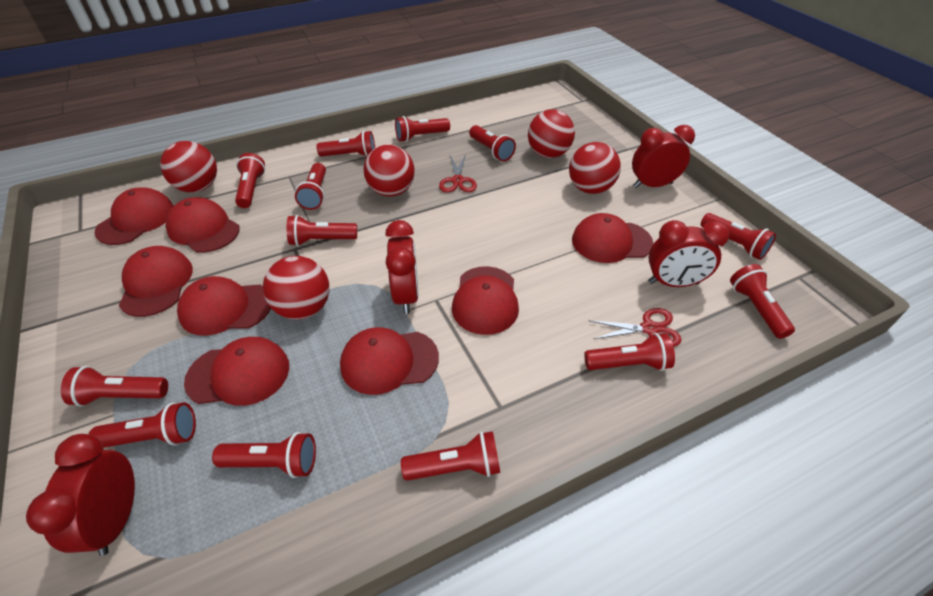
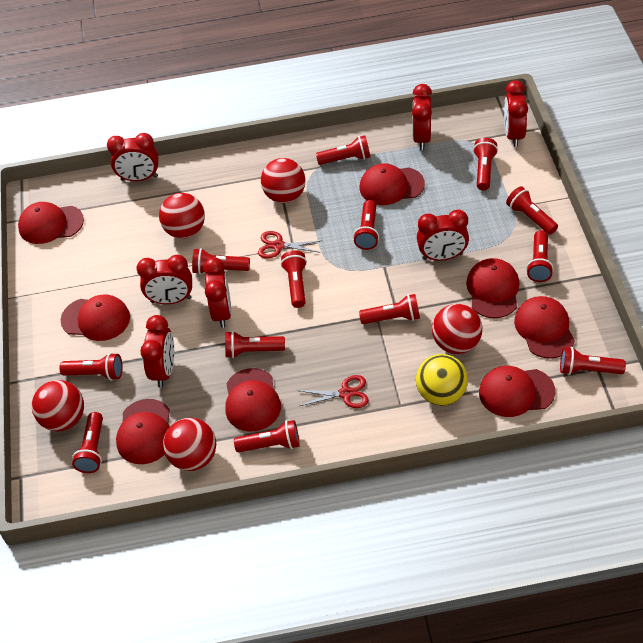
red clock: 4 -> 7
yellow ball: 0 -> 1

